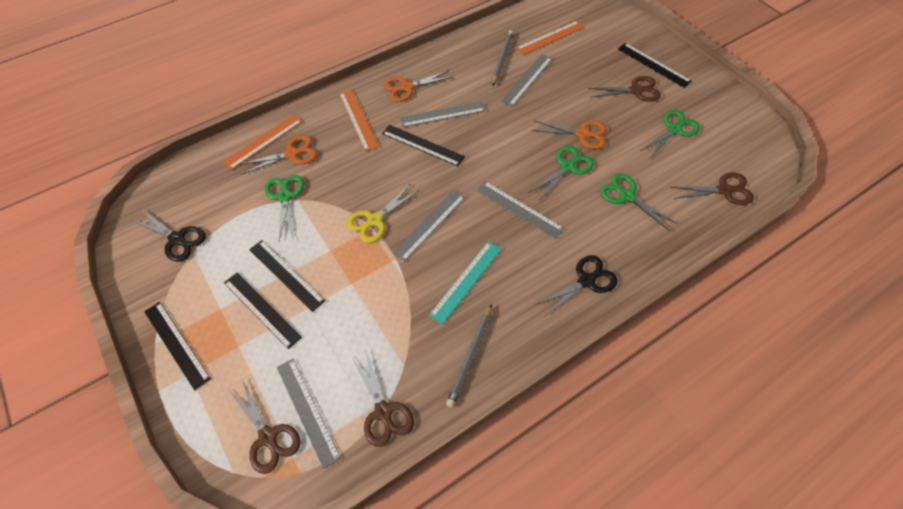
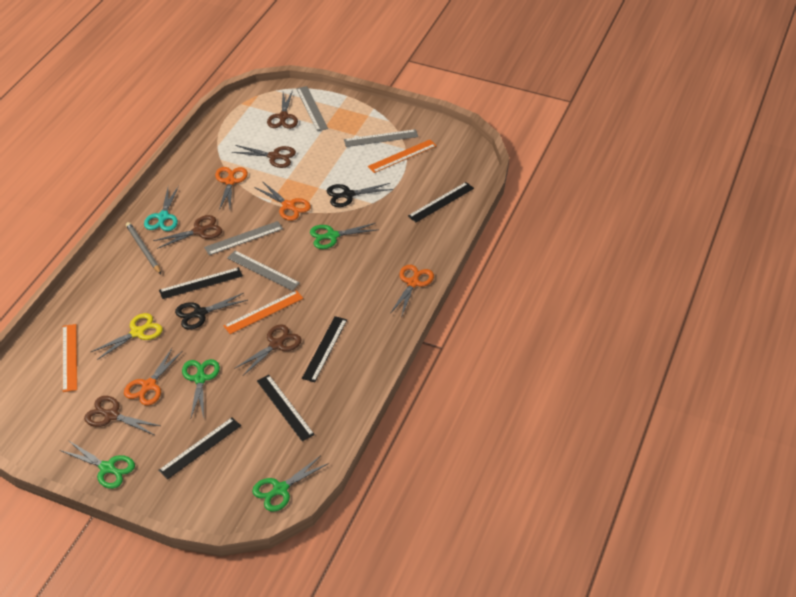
brown scissors: 4 -> 5
grey pencil: 2 -> 1
grey ruler: 5 -> 4
orange scissors: 3 -> 4
turquoise ruler: 1 -> 0
turquoise scissors: 0 -> 1

